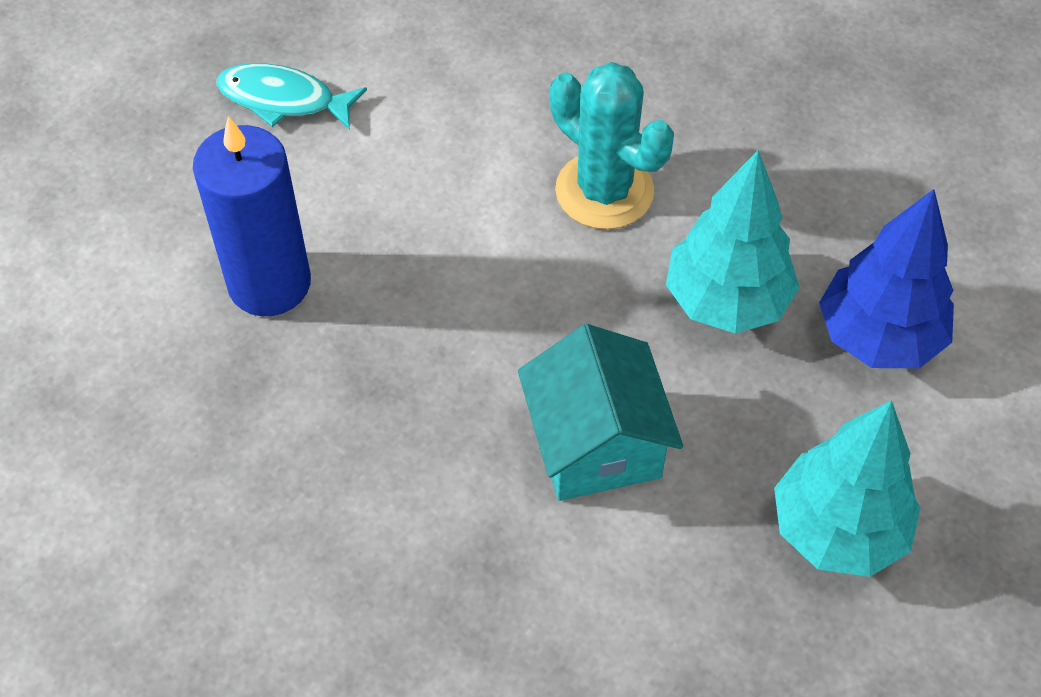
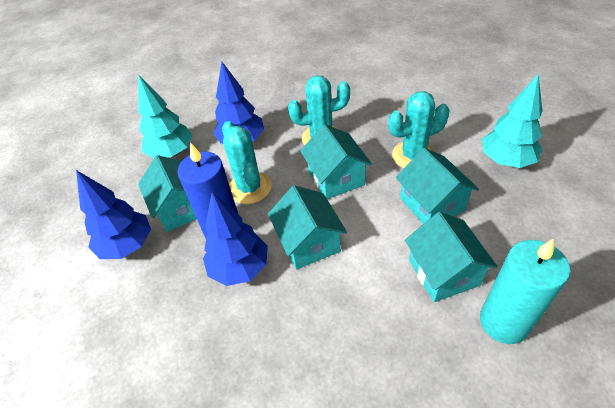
blue tree: 1 -> 3
turquoise cactus: 1 -> 3
turquoise candle: 0 -> 1
turquoise fish: 1 -> 0
turquoise house: 1 -> 5

